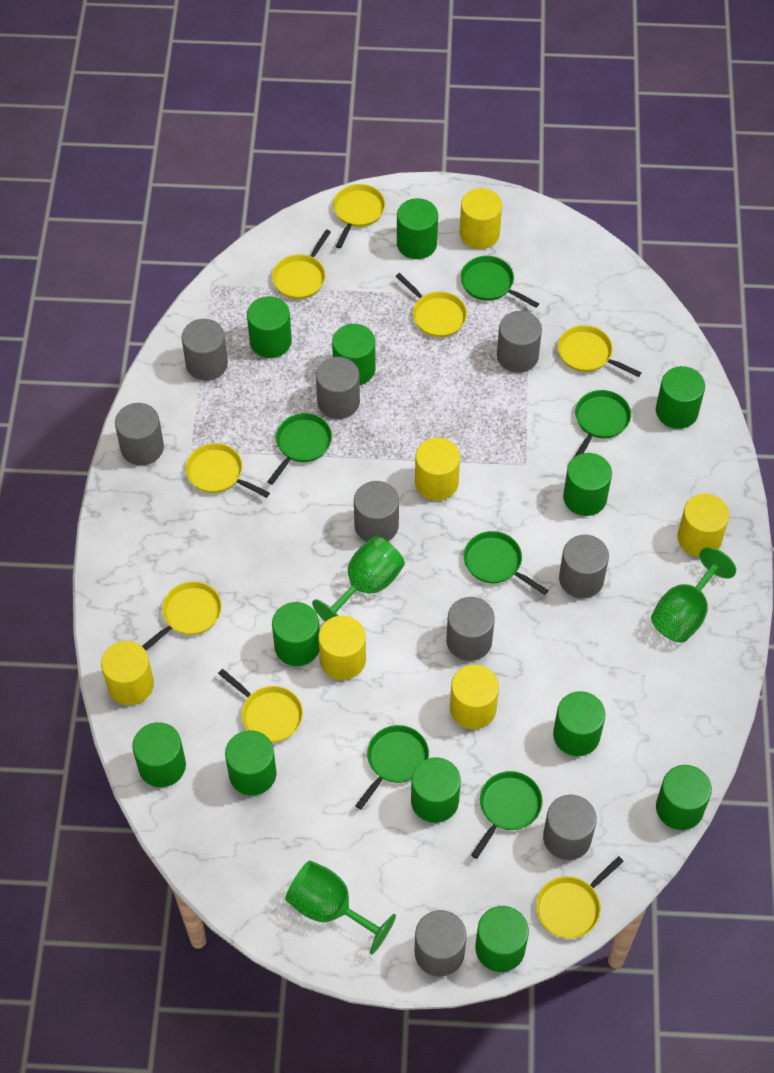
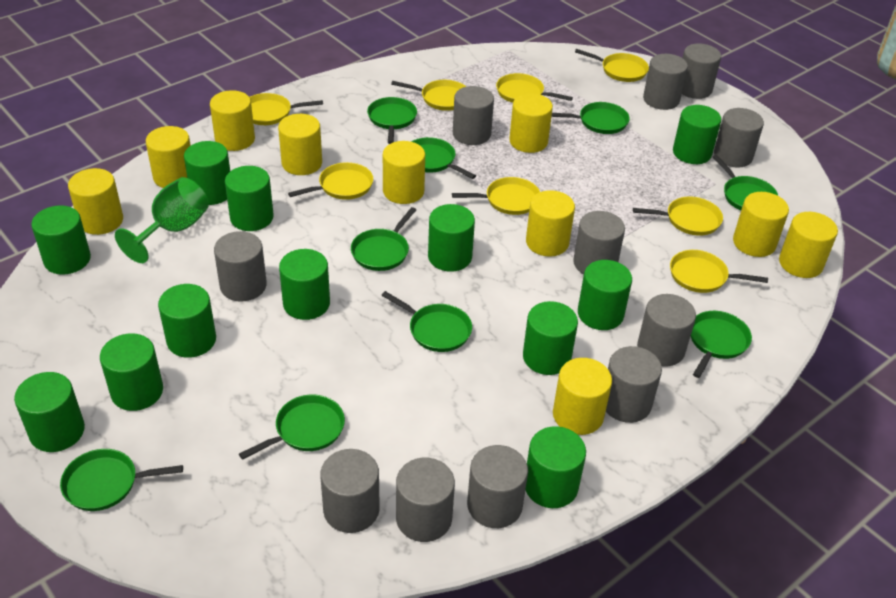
green goblet: 3 -> 1
green pan: 6 -> 9
grey cylinder: 9 -> 11
yellow cylinder: 6 -> 10

